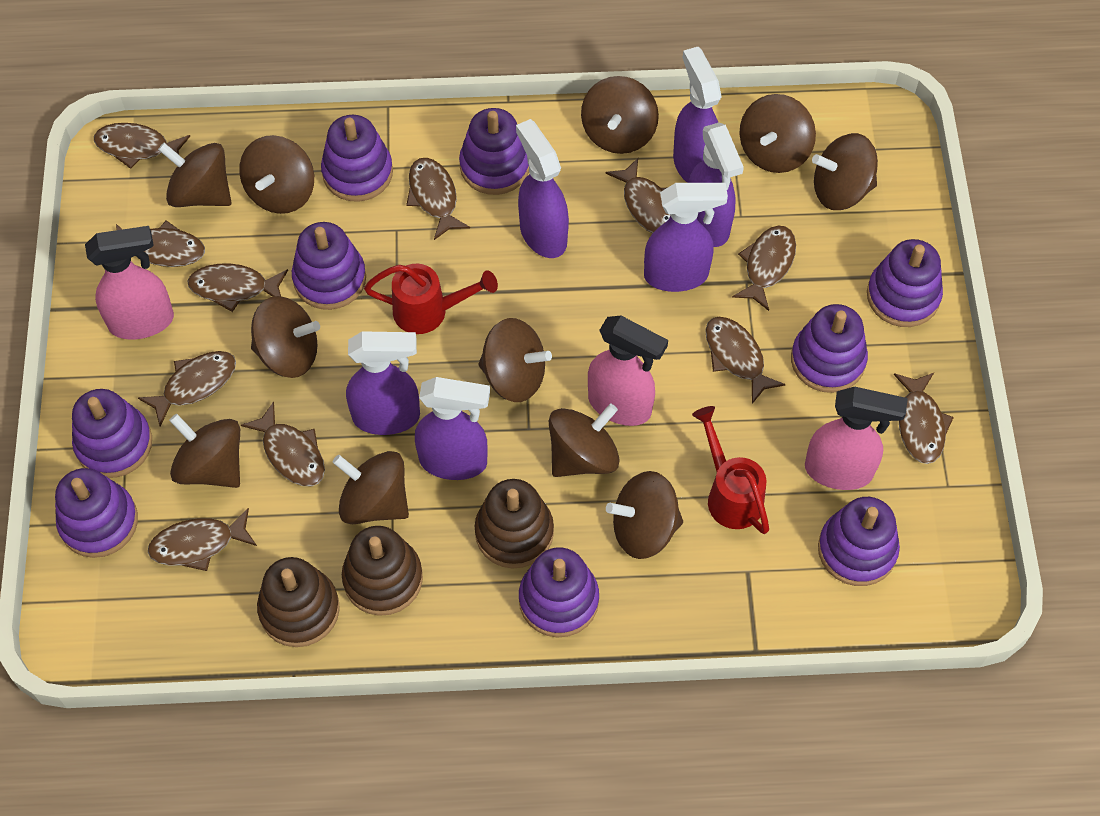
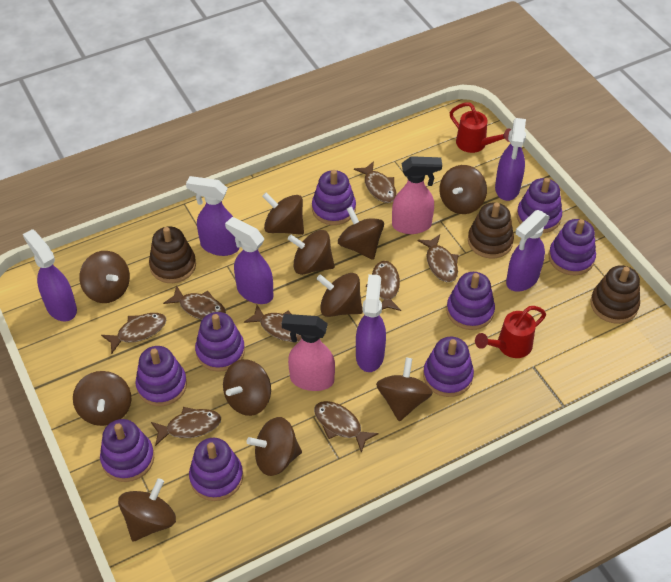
brown fish: 11 -> 8
pink spray bottle: 3 -> 2

